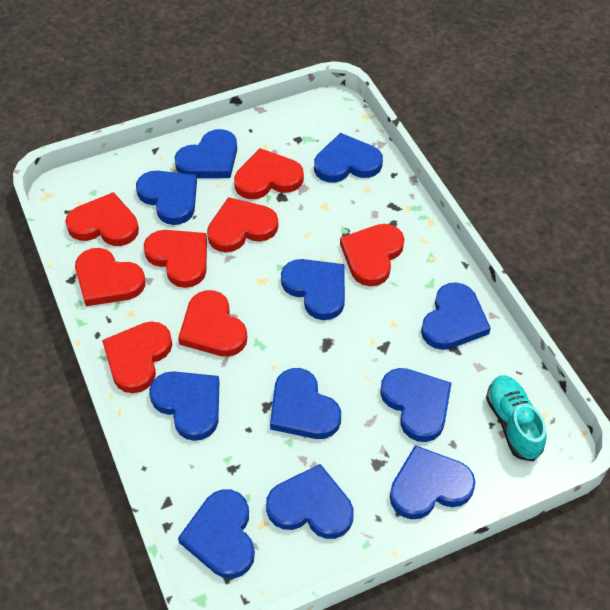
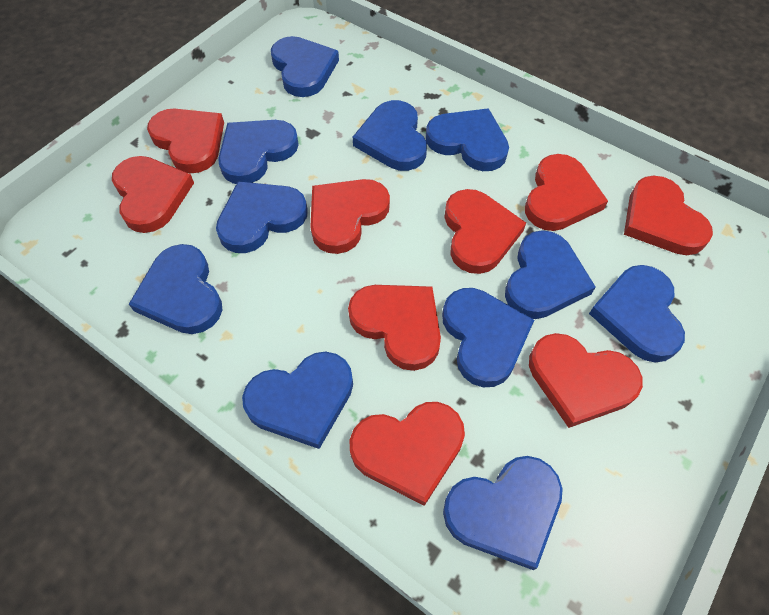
red heart: 8 -> 9
turquoise shoe: 1 -> 0

